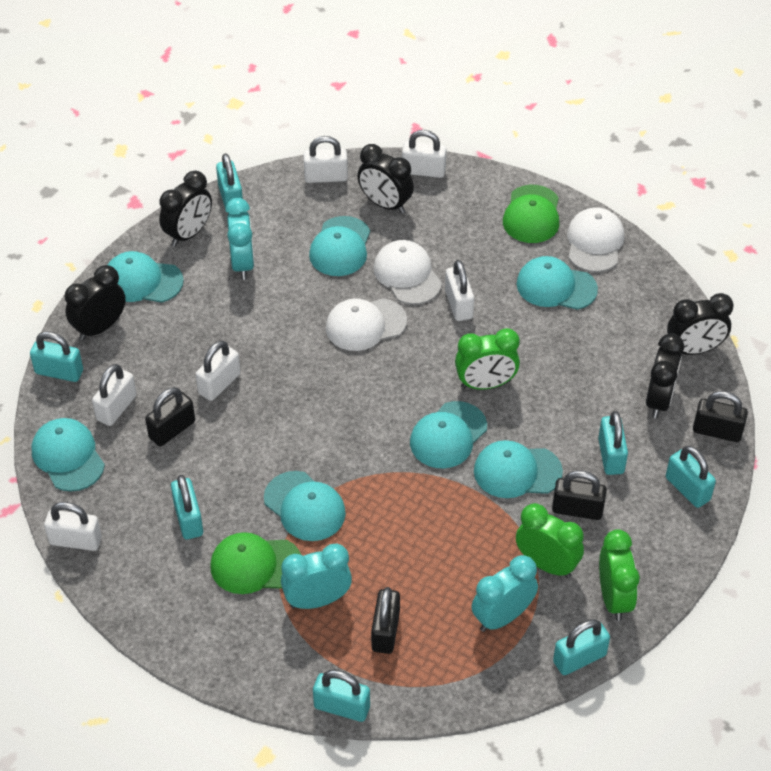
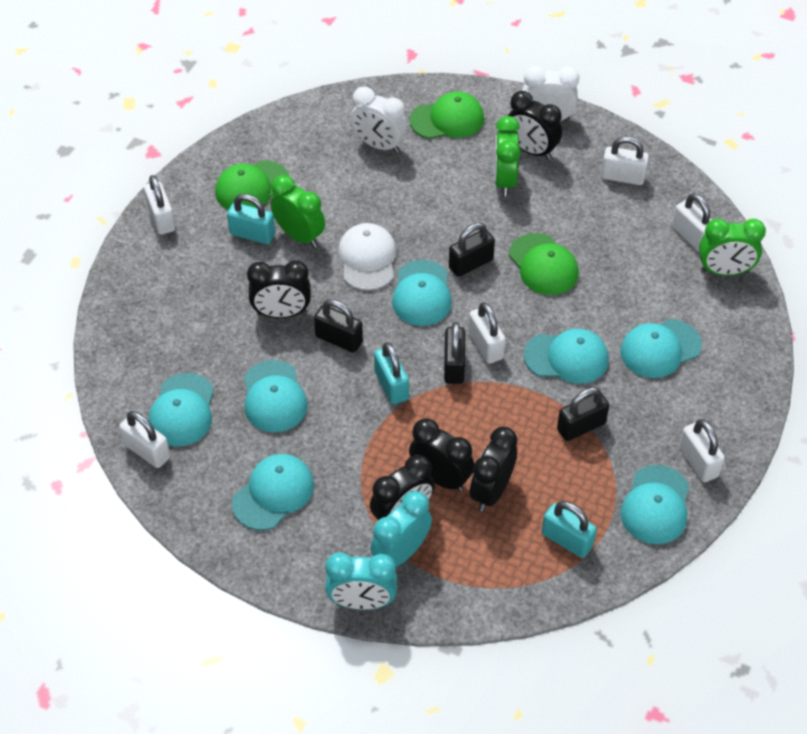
green cap: 2 -> 3
turquoise clock: 3 -> 2
turquoise padlock: 7 -> 3
white cap: 3 -> 1
white clock: 0 -> 2

